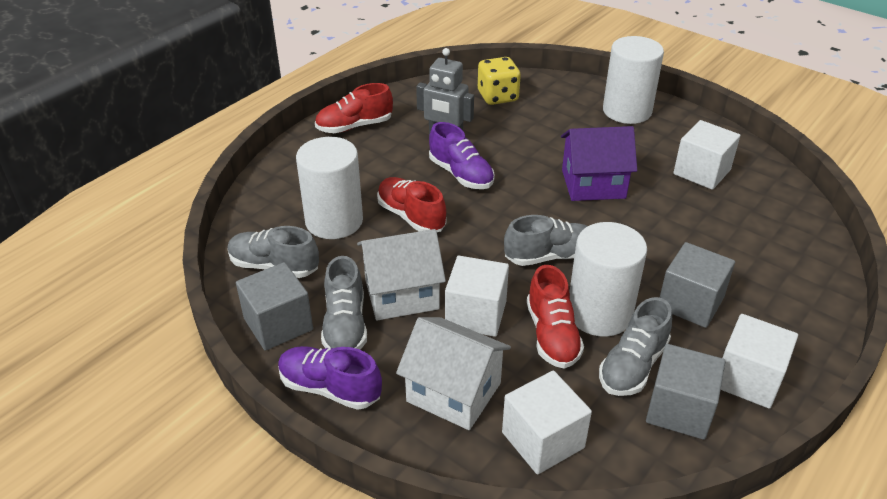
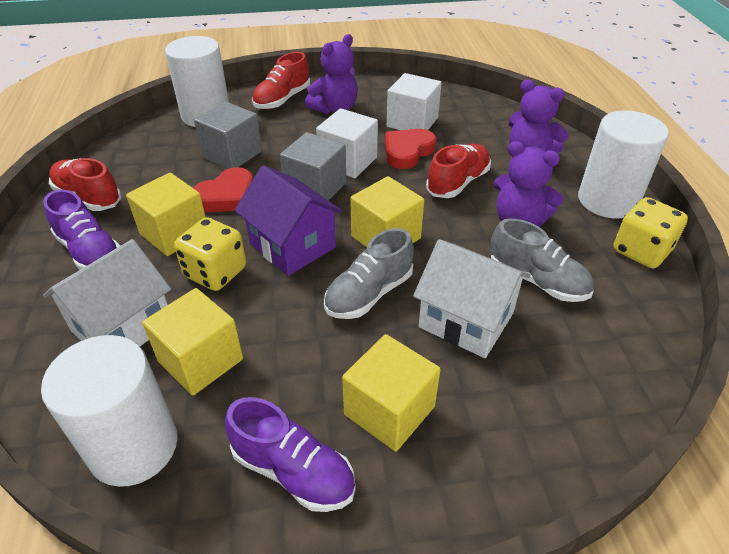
grey cube: 3 -> 2
grey robot: 1 -> 0
grey shoe: 4 -> 2
purple teddy bear: 0 -> 3
red heart: 0 -> 2
white cube: 4 -> 2
yellow cube: 0 -> 4
yellow dice: 1 -> 2

